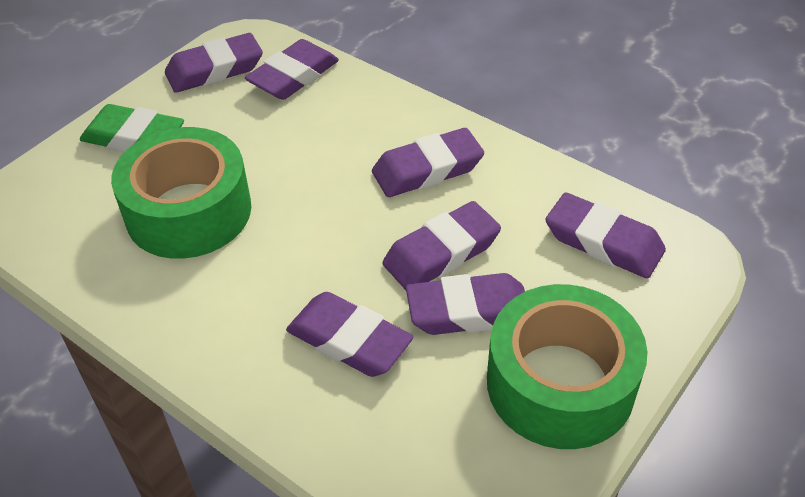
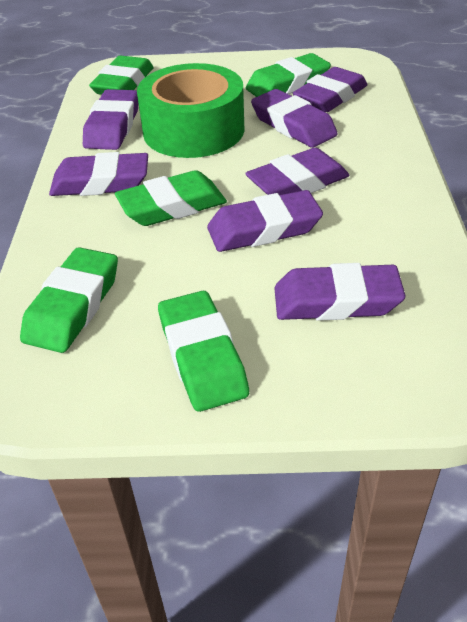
green eraser: 1 -> 5
green tape: 2 -> 1

